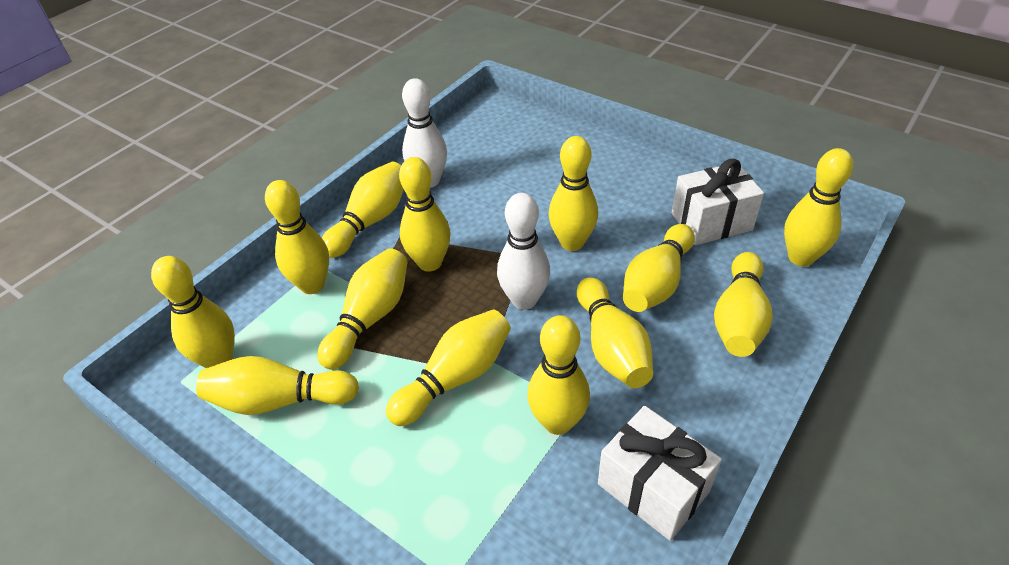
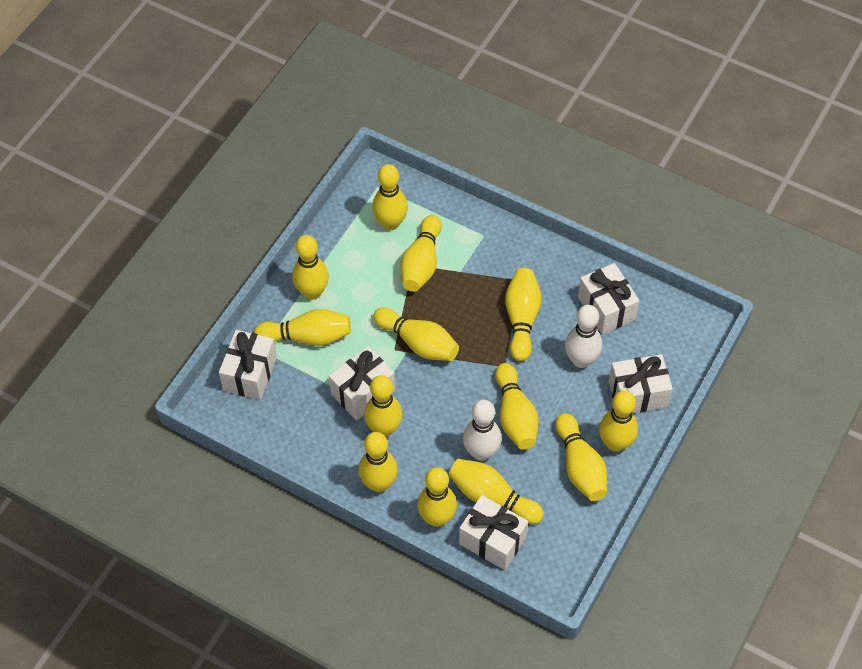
white gift: 2 -> 5

